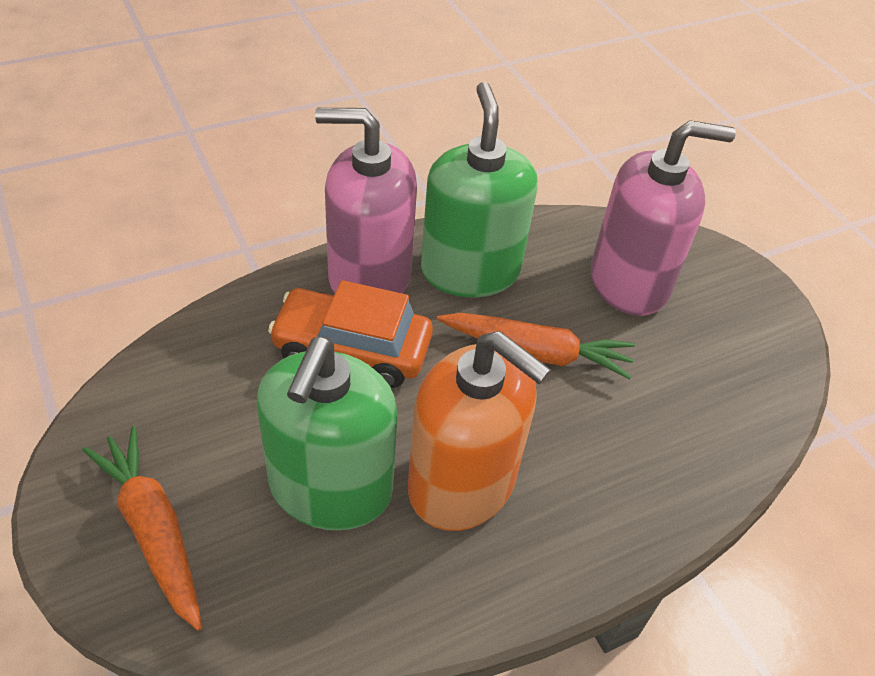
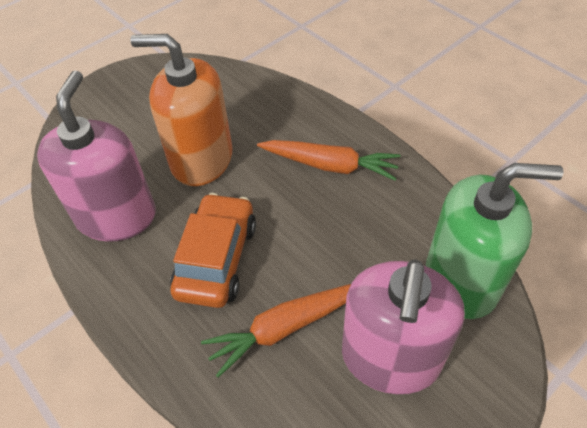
green soap dispenser: 2 -> 1

